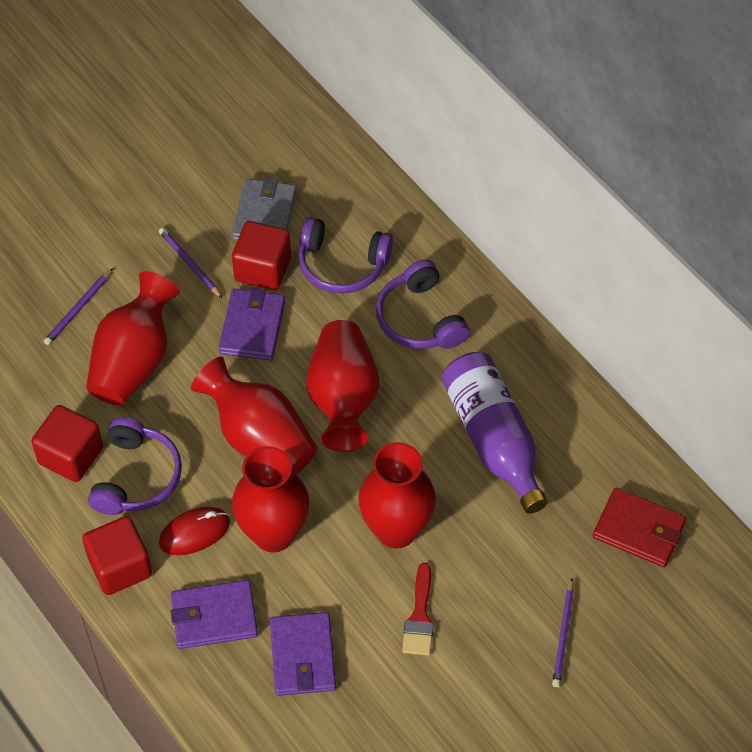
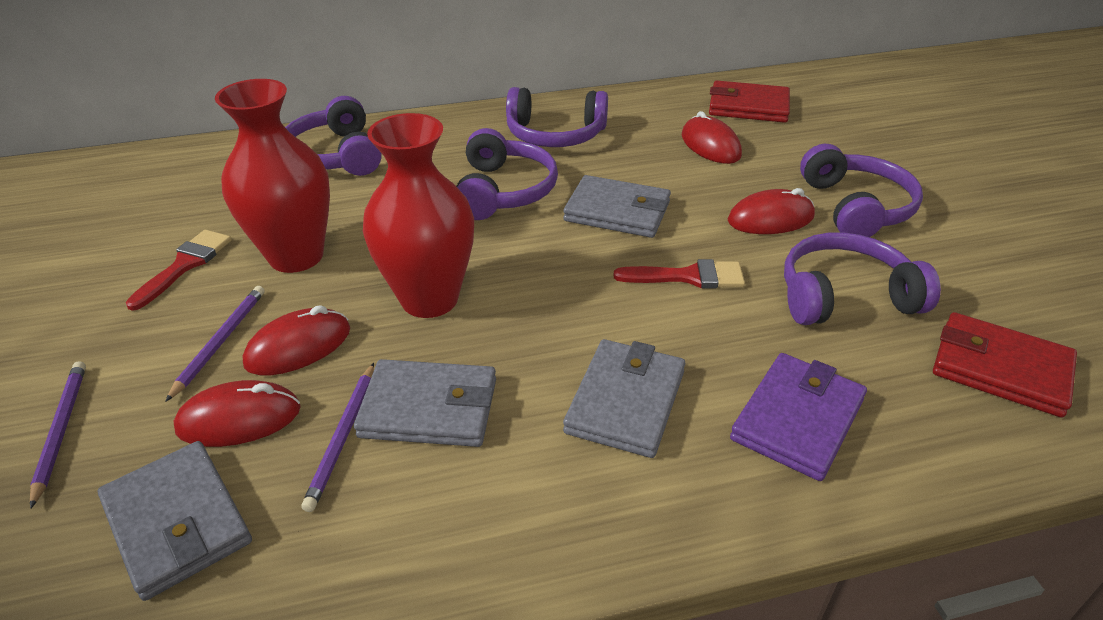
grey wallet: 1 -> 4
purple bottle: 1 -> 0
purple headphones: 3 -> 5
purple wallet: 3 -> 1
red brush: 1 -> 2
red cube: 3 -> 0
red mouse: 1 -> 4
red vase: 5 -> 2
red wallet: 1 -> 2

